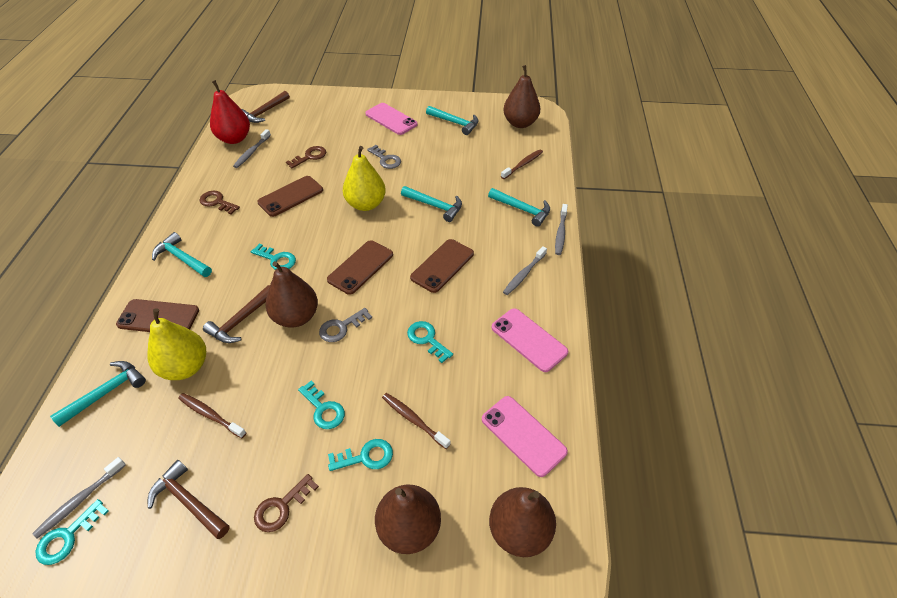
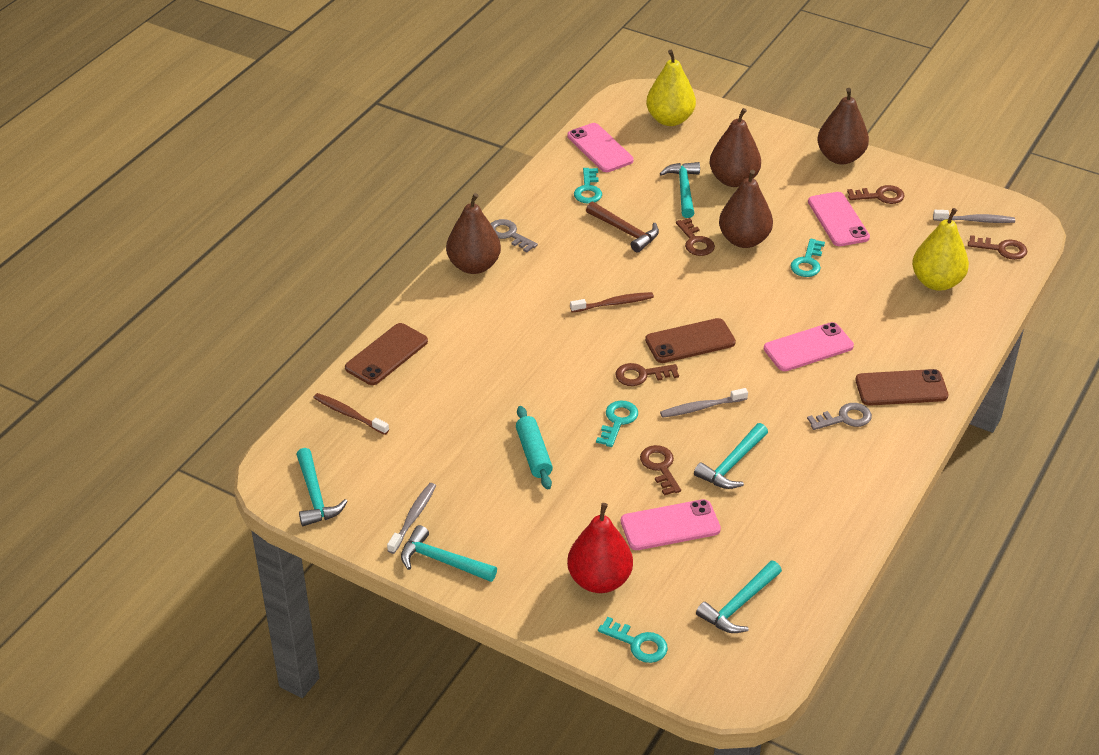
brown hammer: 3 -> 1
brown key: 3 -> 5
brown phone: 4 -> 3
brown toothbrush: 3 -> 2
grey toothbrush: 4 -> 3
pink phone: 3 -> 4
turquoise key: 5 -> 4
turquoise rolling pin: 0 -> 1

